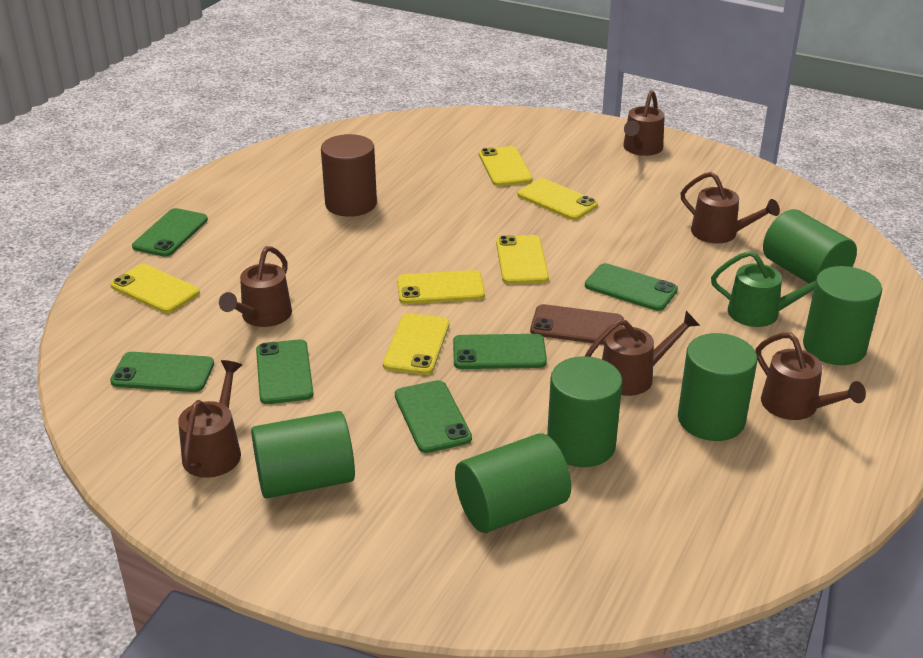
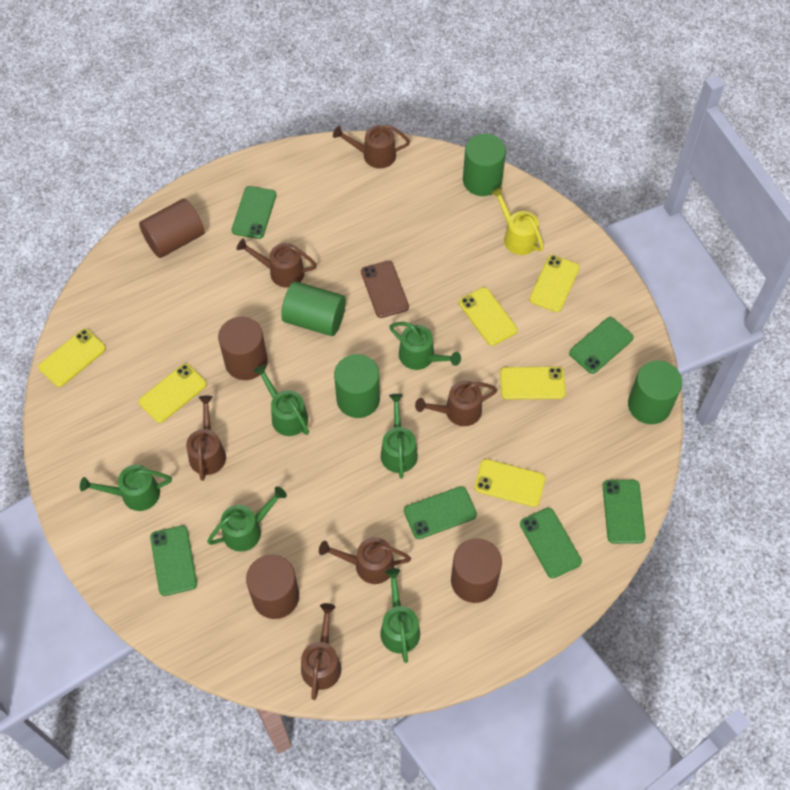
brown cylinder: 1 -> 4
green cylinder: 6 -> 4
green watering can: 1 -> 6
yellow watering can: 0 -> 1

